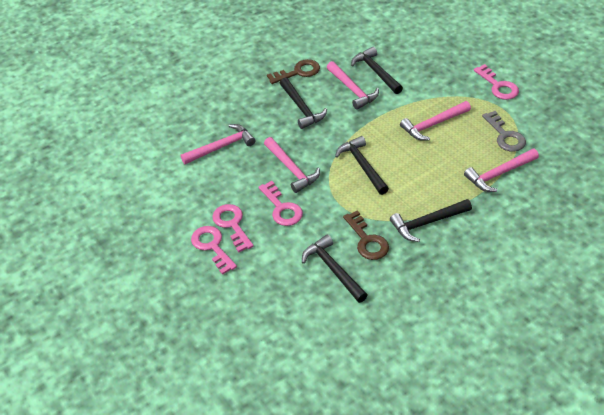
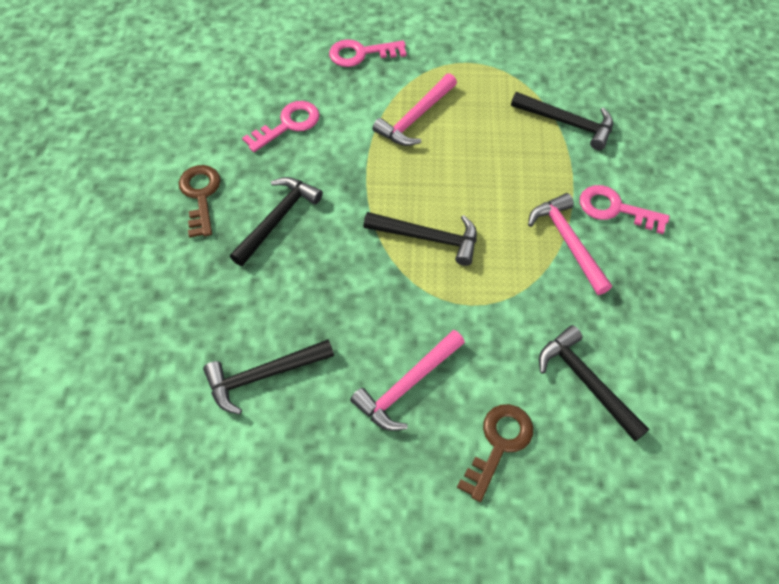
grey key: 1 -> 0
pink hammer: 5 -> 3
pink key: 4 -> 3

